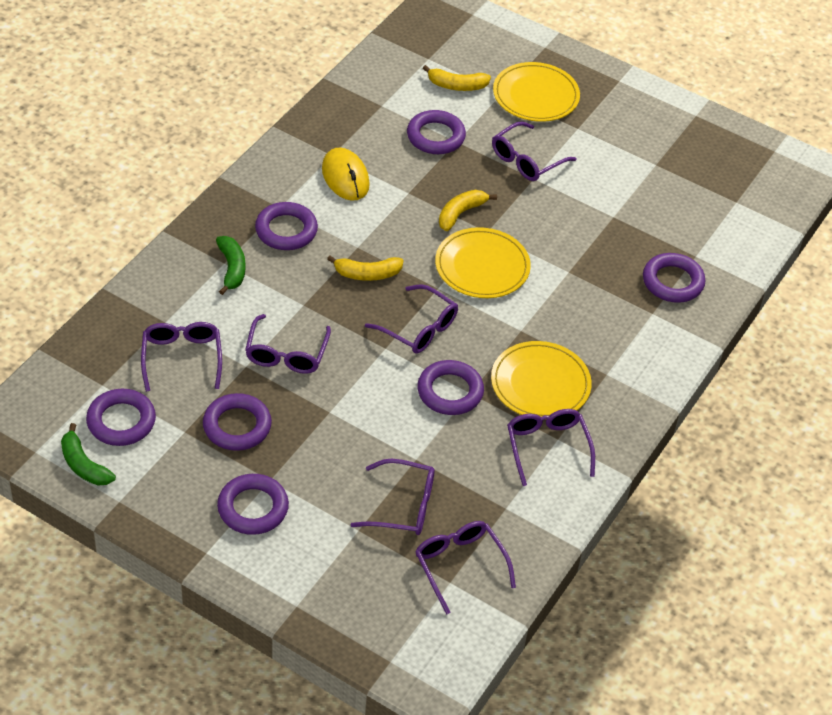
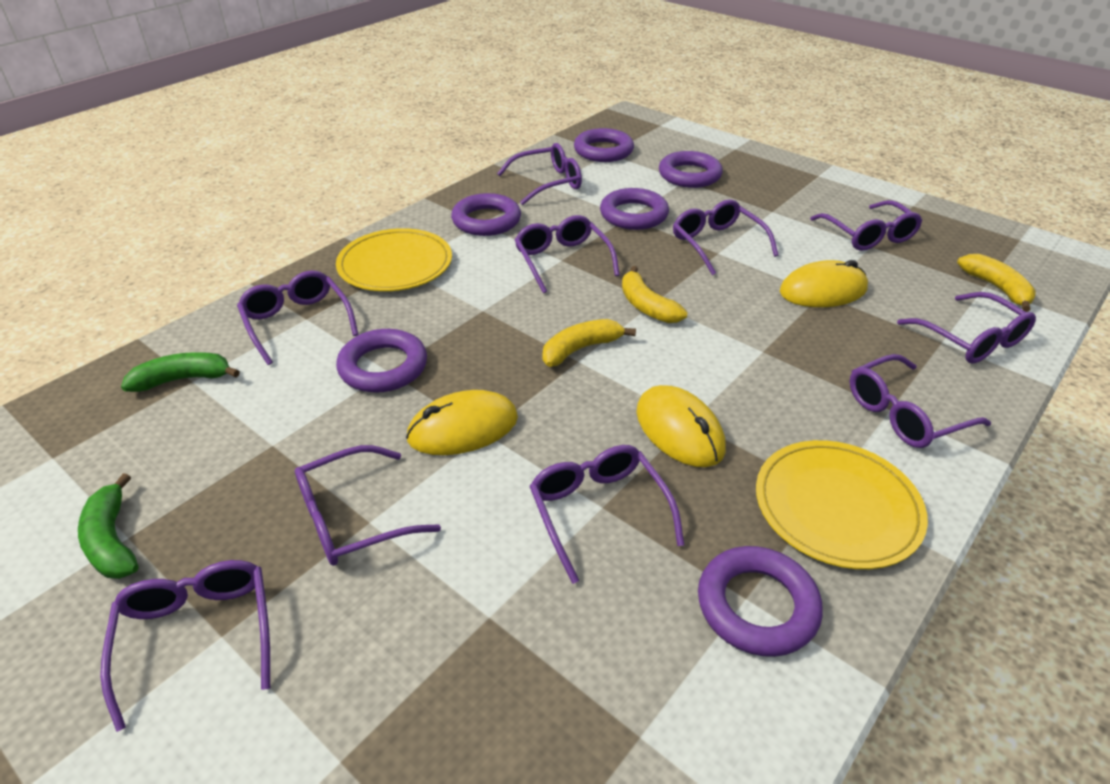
purple glasses: 7 -> 10
purple ring: 7 -> 6
yellow mouse: 1 -> 3
yellow plate: 3 -> 2

